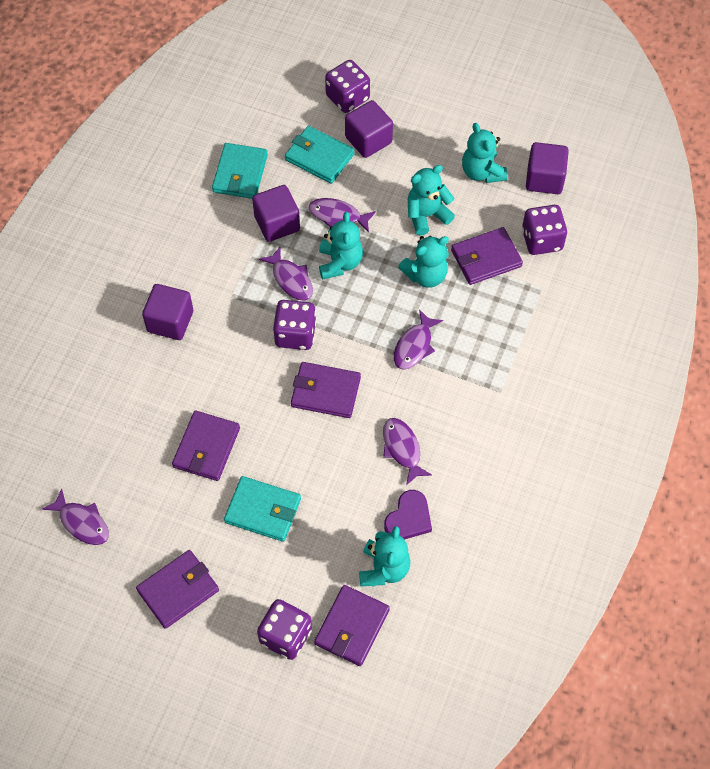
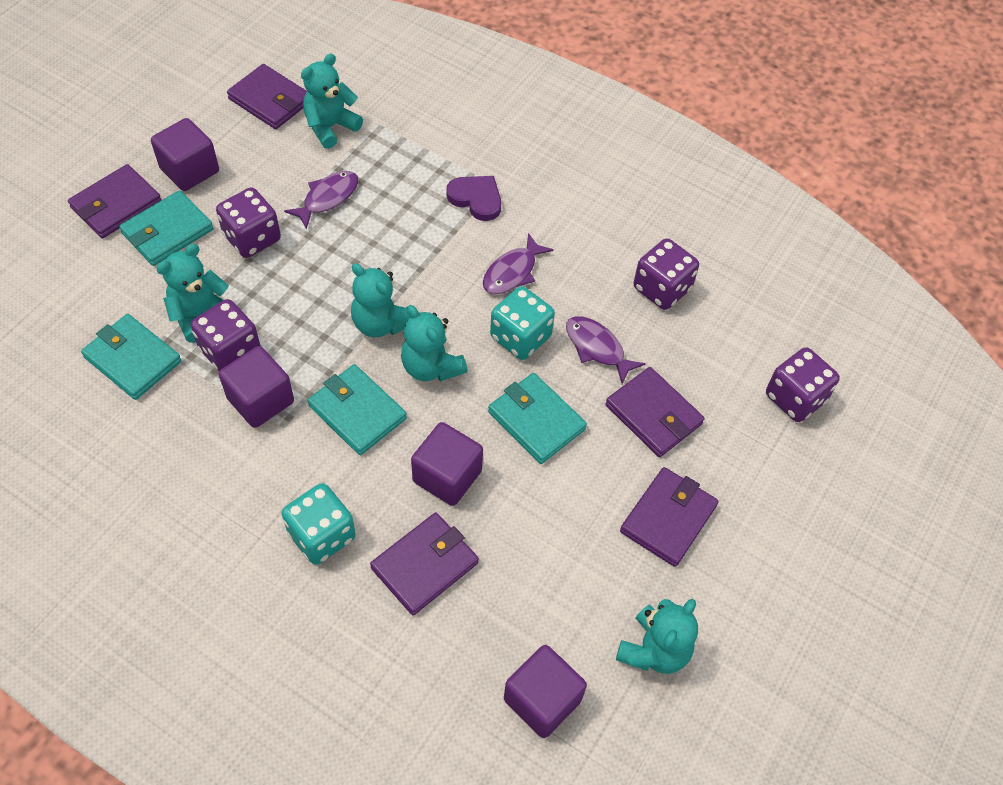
purple fish: 5 -> 3
turquoise dice: 0 -> 2
turquoise wallet: 3 -> 4

